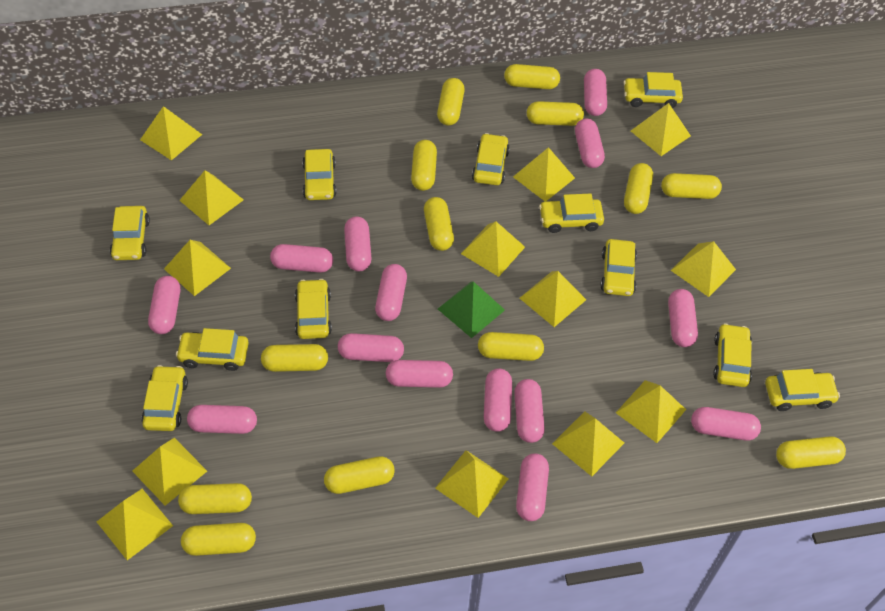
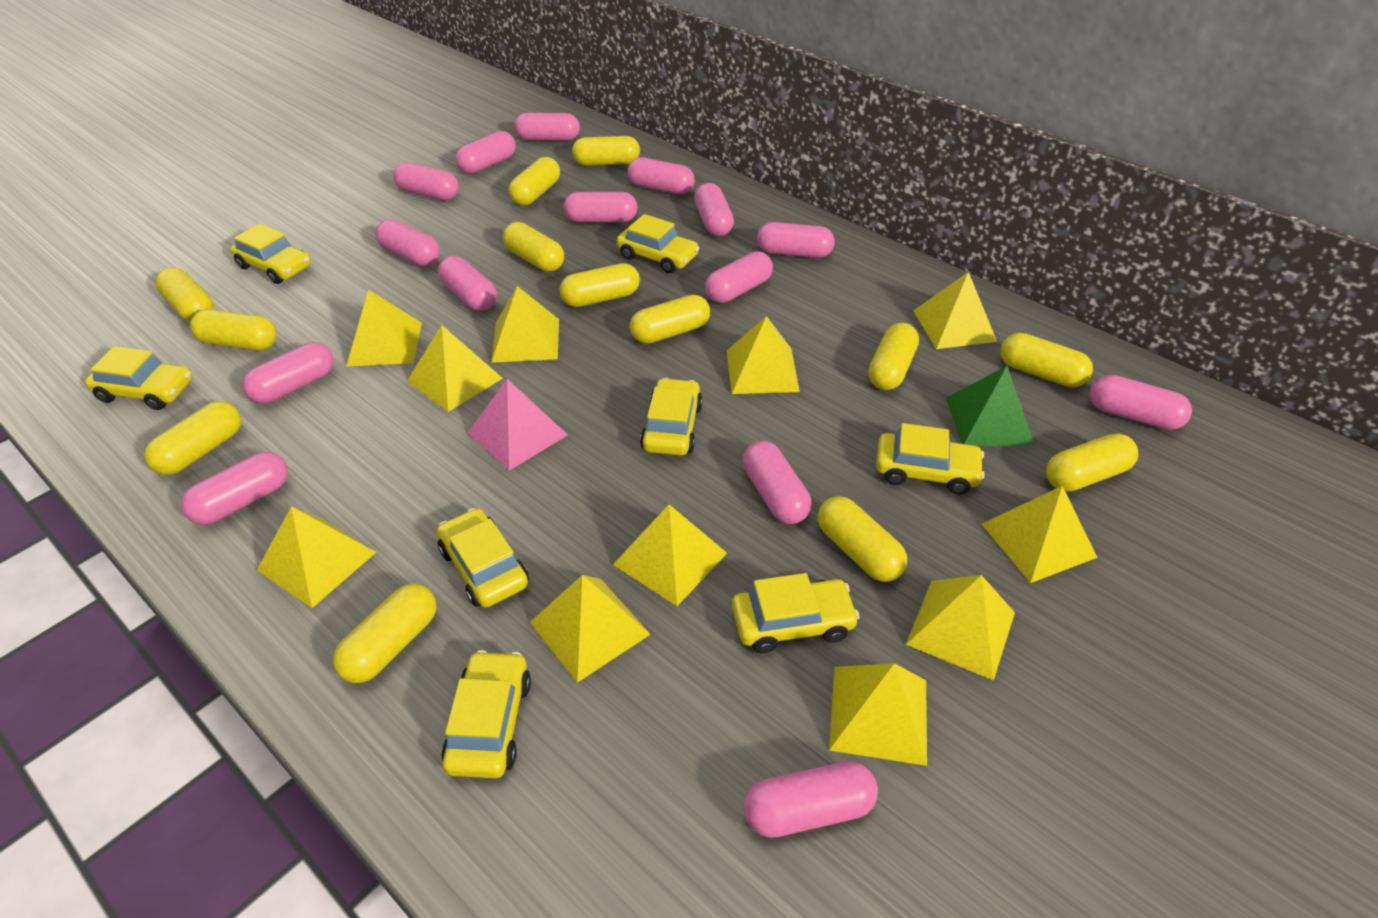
pink capsule: 14 -> 15
pink pyramid: 0 -> 1
yellow car: 11 -> 8
yellow pyramid: 13 -> 11

